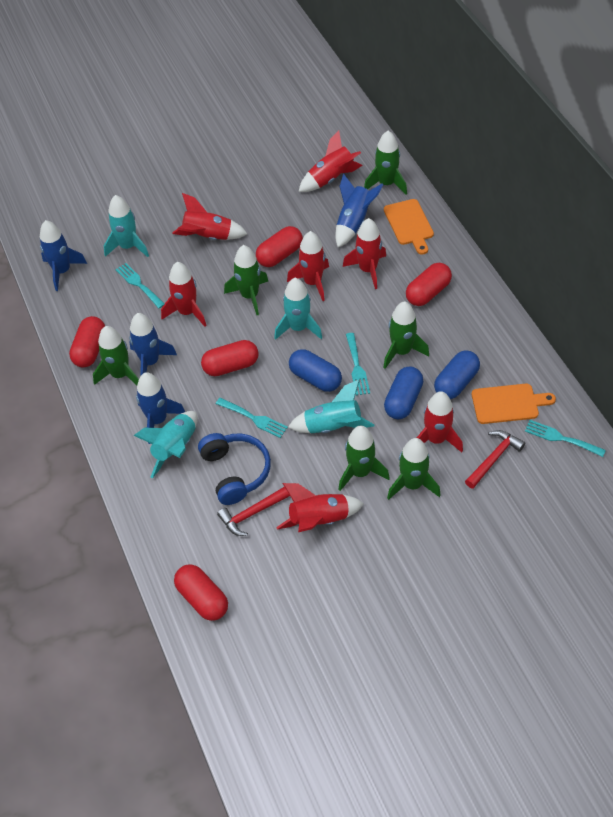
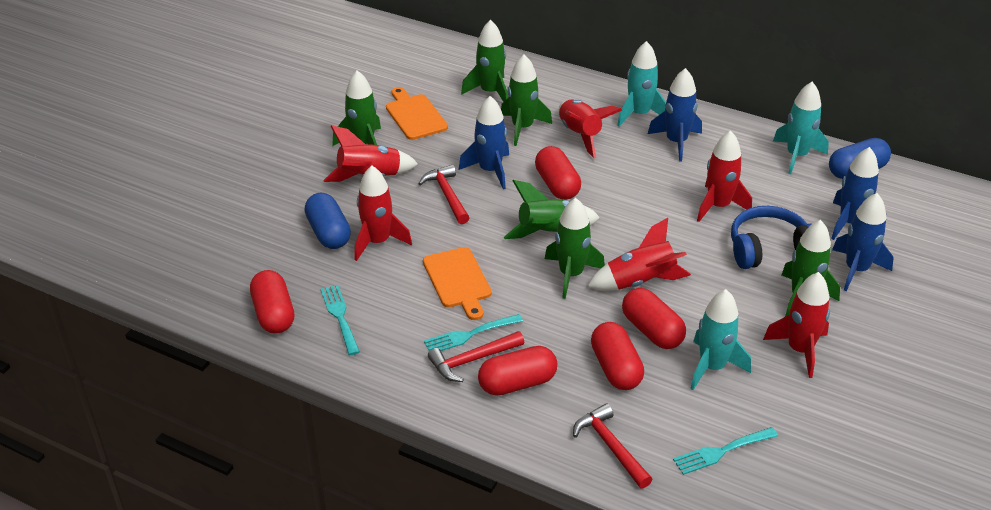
blue capsule: 3 -> 2
red hammer: 2 -> 3
red rocket: 7 -> 6
turquoise fork: 4 -> 3
turquoise rocket: 4 -> 3

